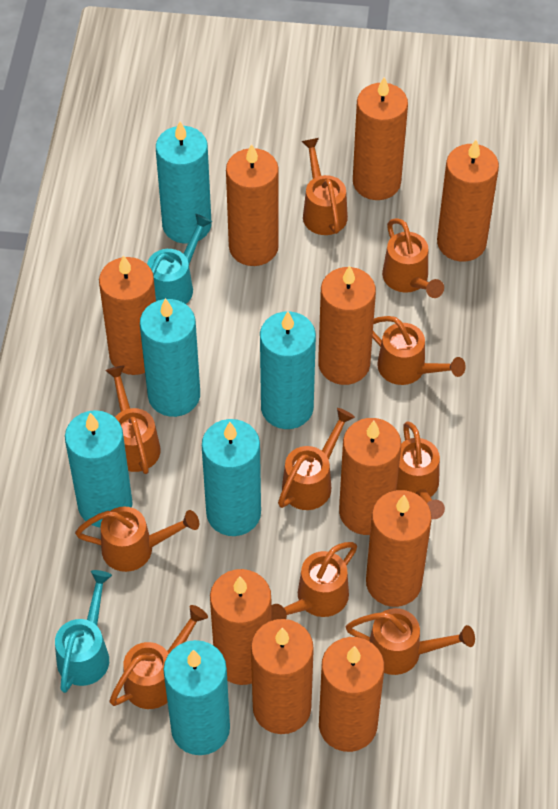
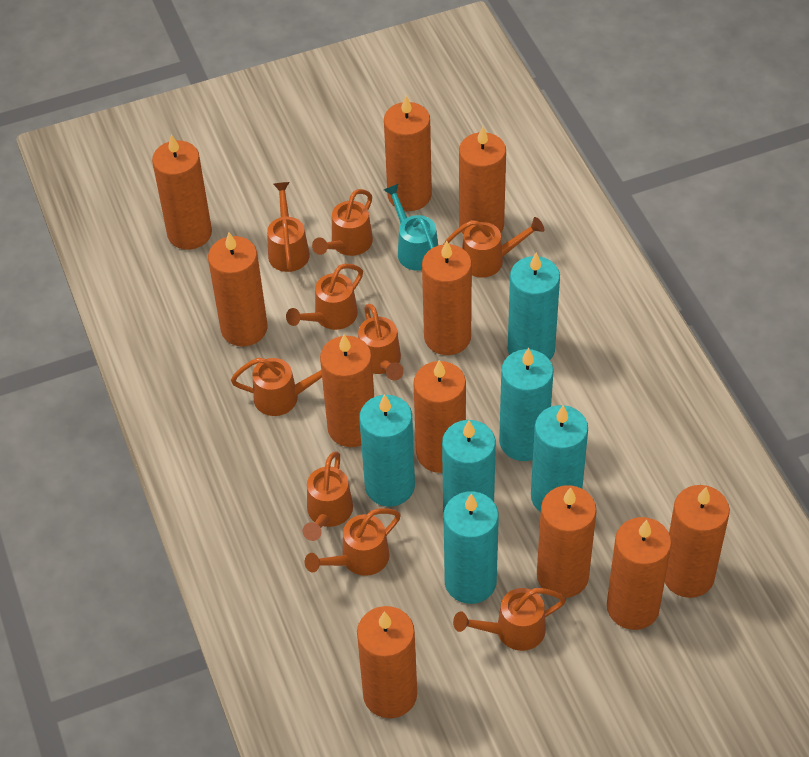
orange candle: 10 -> 11
orange watering can: 10 -> 9
turquoise watering can: 2 -> 1

